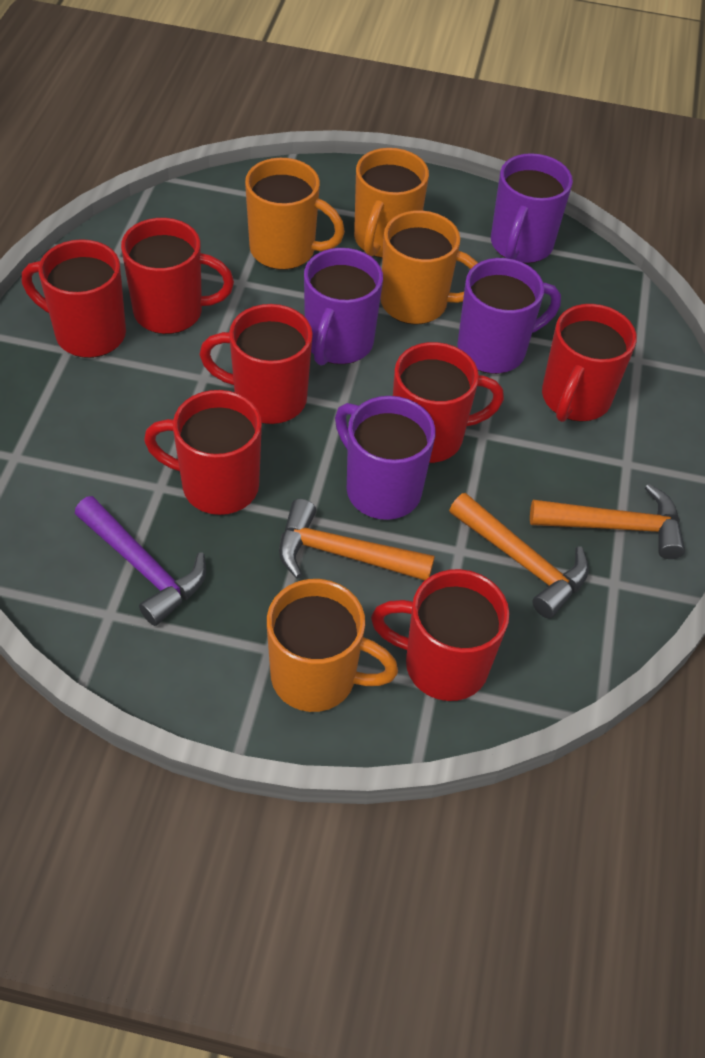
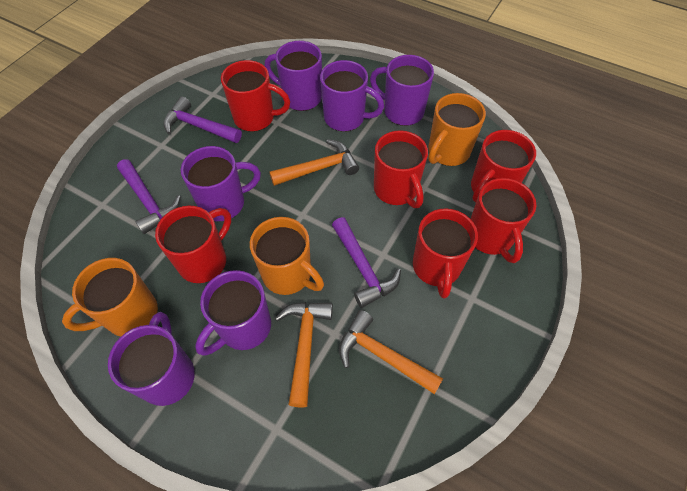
orange mug: 4 -> 3
purple hammer: 1 -> 3
purple mug: 4 -> 6
red mug: 7 -> 6

